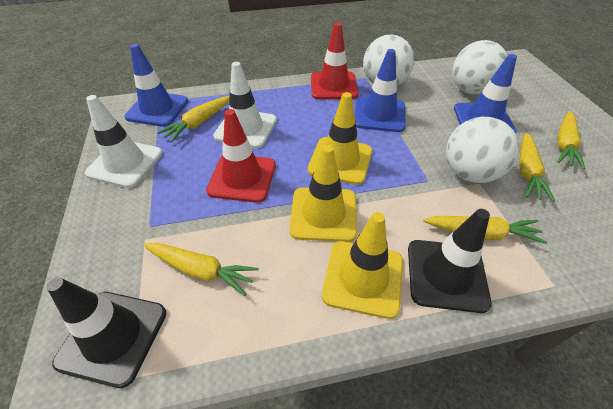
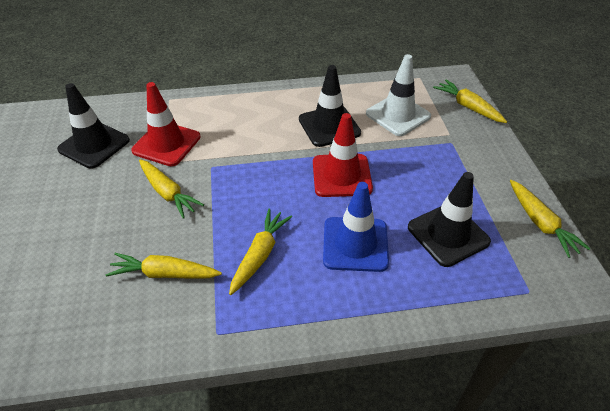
black traffic cone: 2 -> 3
blue traffic cone: 3 -> 1
white ball: 3 -> 0
white traffic cone: 2 -> 1
yellow traffic cone: 3 -> 0

